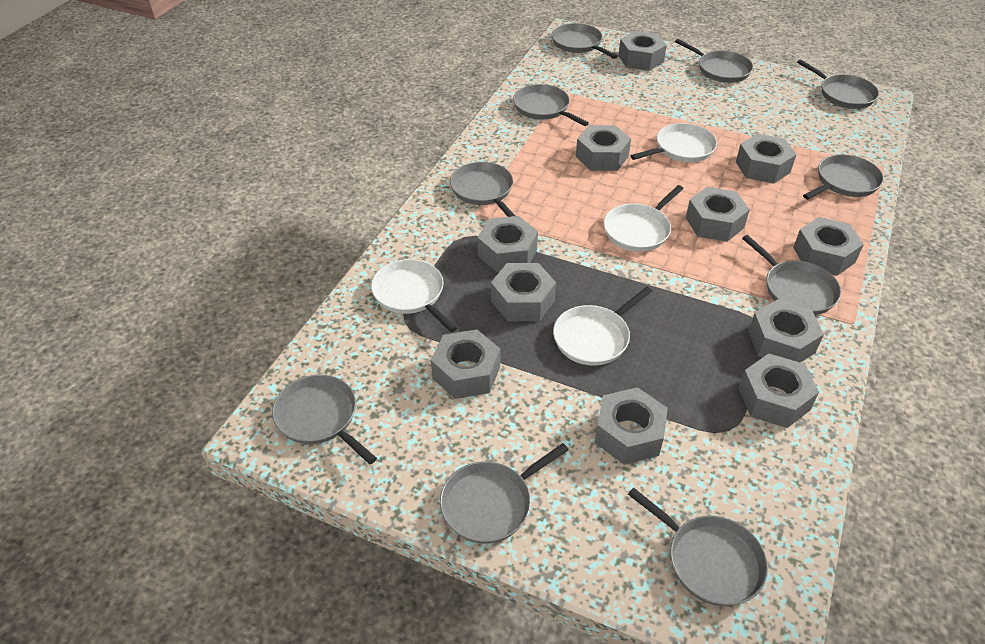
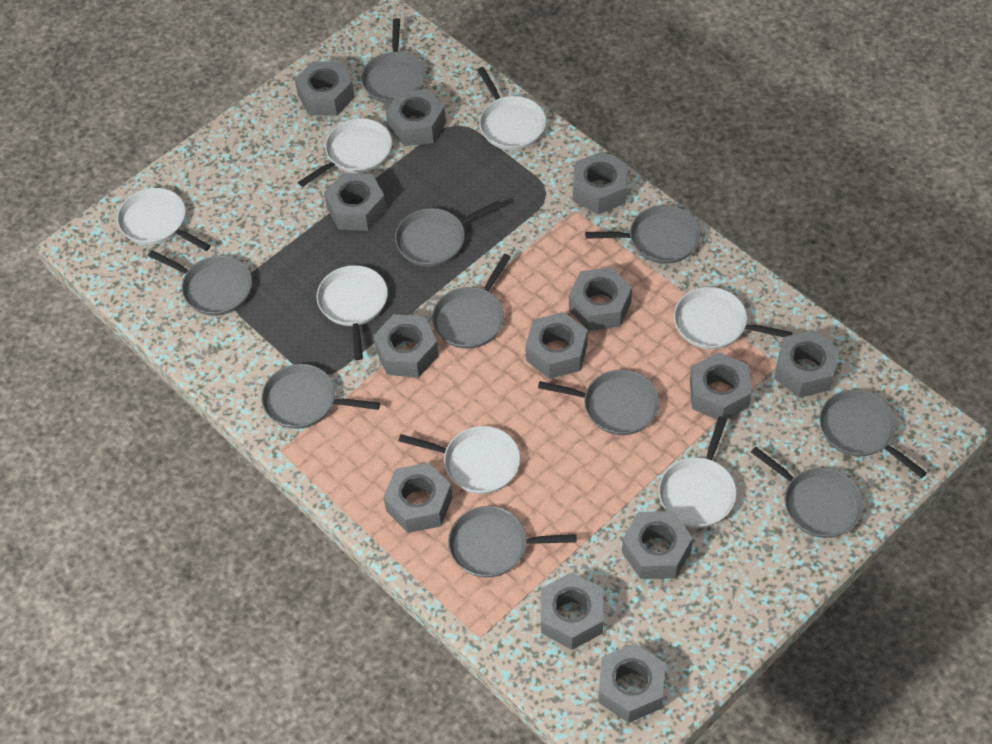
grey nut: 11 -> 13
white pan: 4 -> 7

